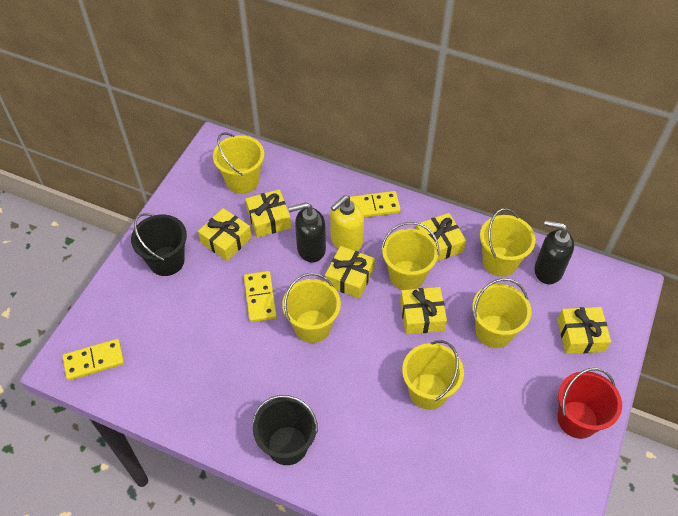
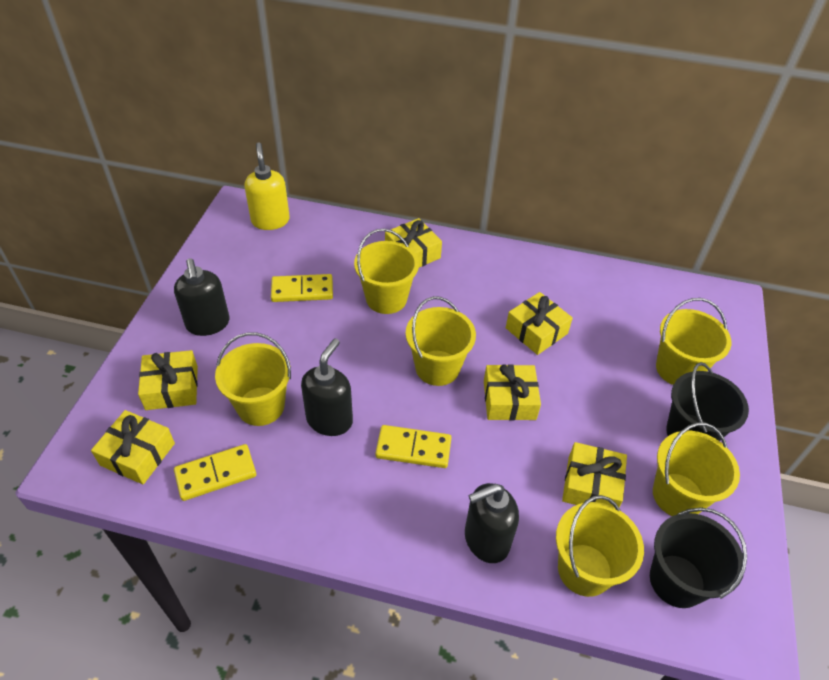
black soap dispenser: 2 -> 3
red bucket: 1 -> 0

